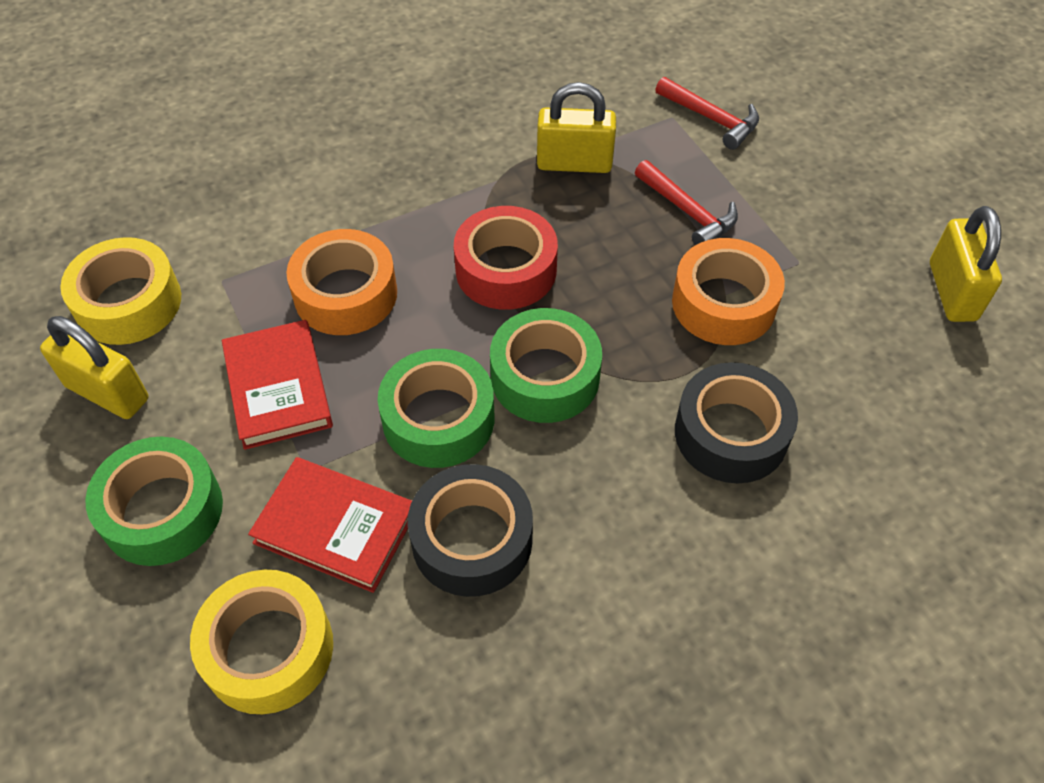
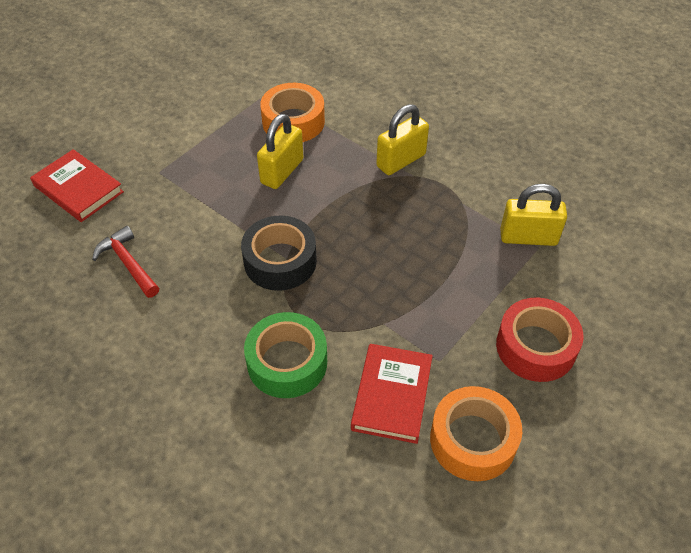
black tape: 2 -> 1
green tape: 3 -> 1
red hammer: 2 -> 1
yellow tape: 2 -> 0

